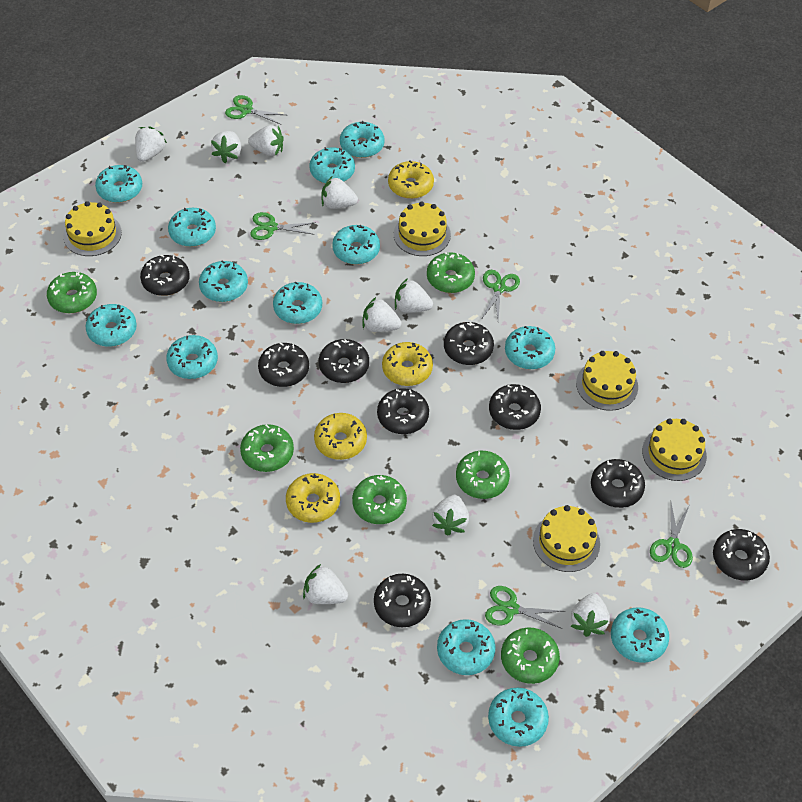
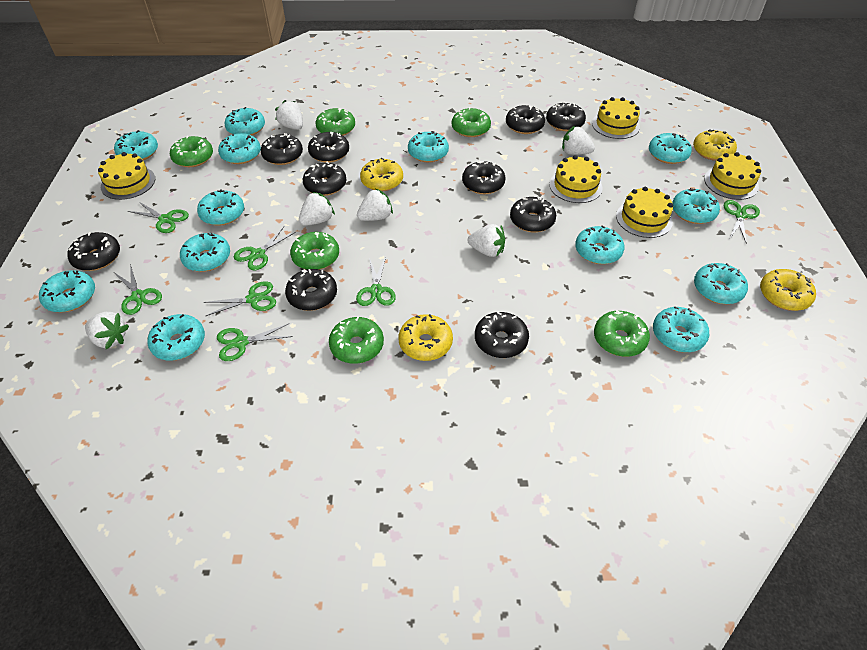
black donut: 9 -> 10
green scissors: 5 -> 7
white strawberry: 9 -> 6

